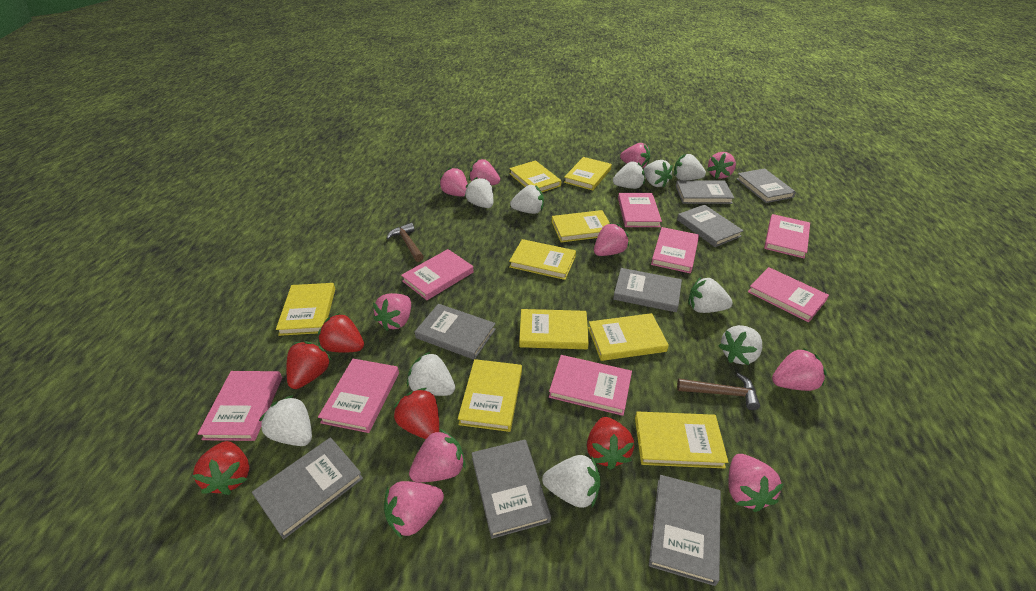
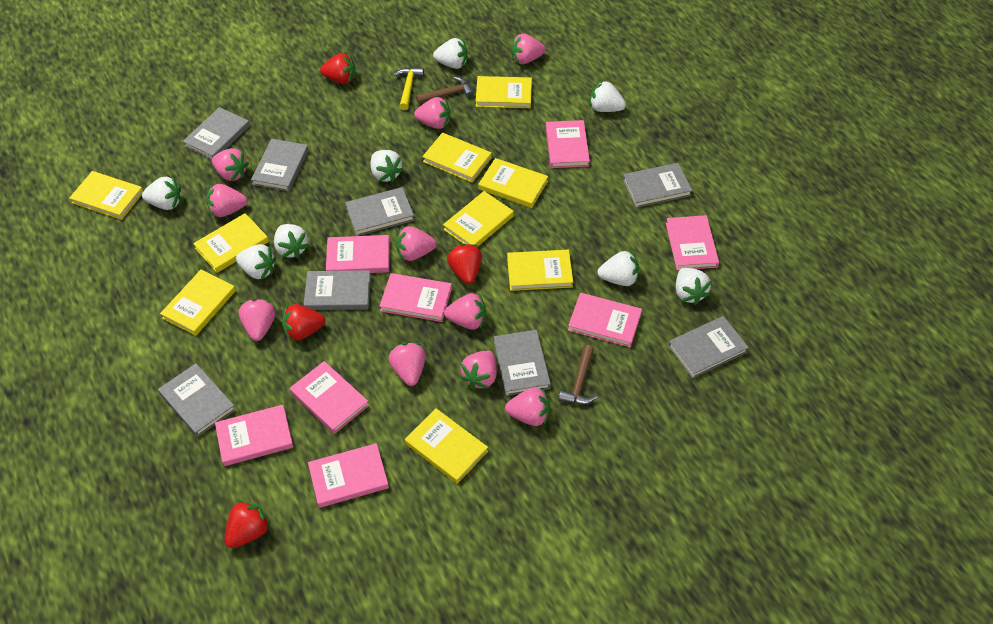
red strawberry: 5 -> 4
white strawberry: 10 -> 8
yellow hammer: 0 -> 1

